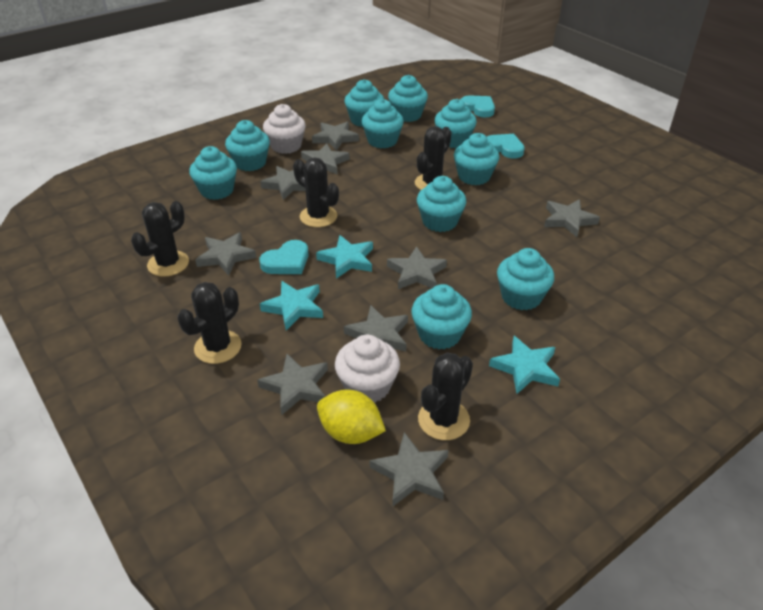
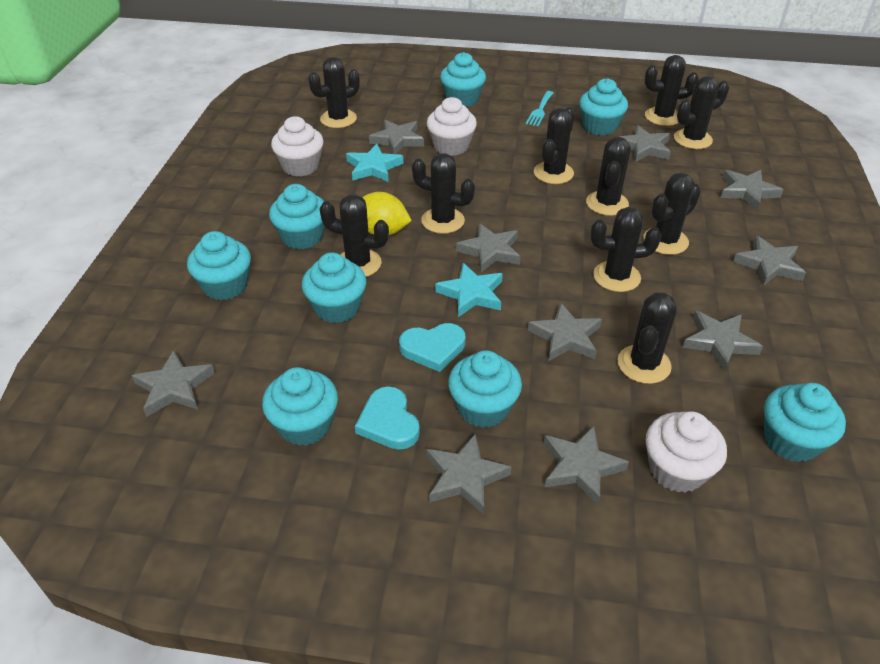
black cactus: 5 -> 10
grey star: 9 -> 10
turquoise cupcake: 10 -> 8
turquoise fork: 0 -> 1
turquoise heart: 3 -> 2
turquoise star: 3 -> 2
white cupcake: 2 -> 3

